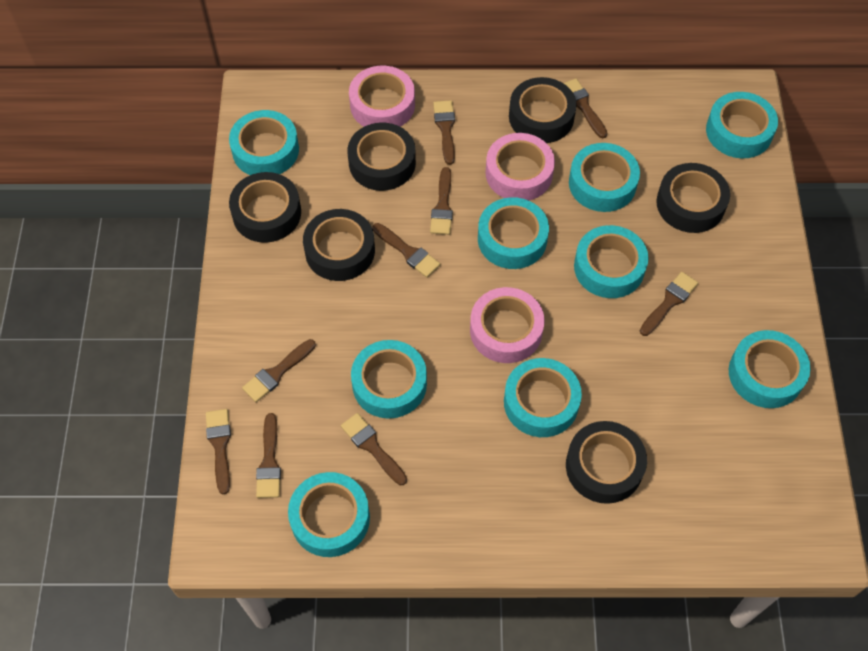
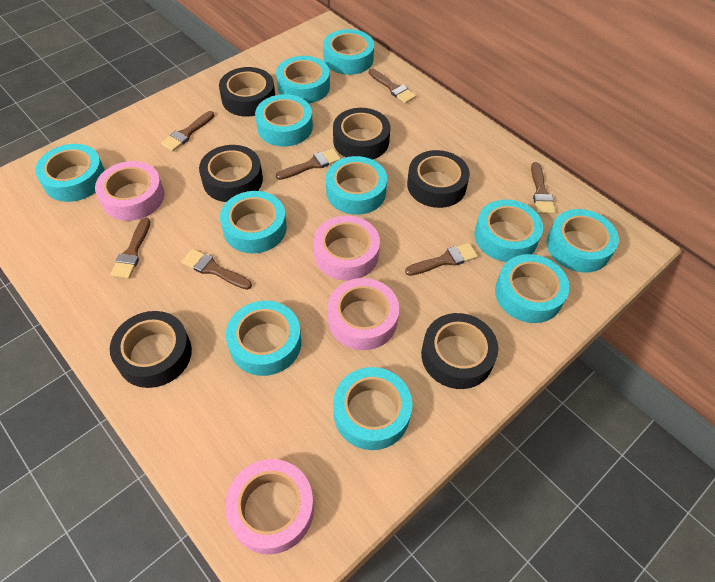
brown brush: 9 -> 7
pink tape: 3 -> 4
turquoise tape: 9 -> 11

